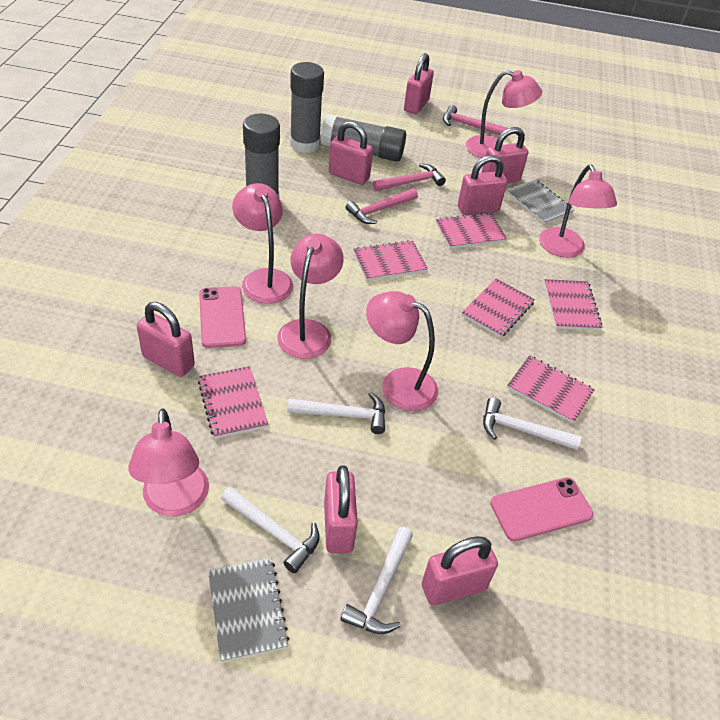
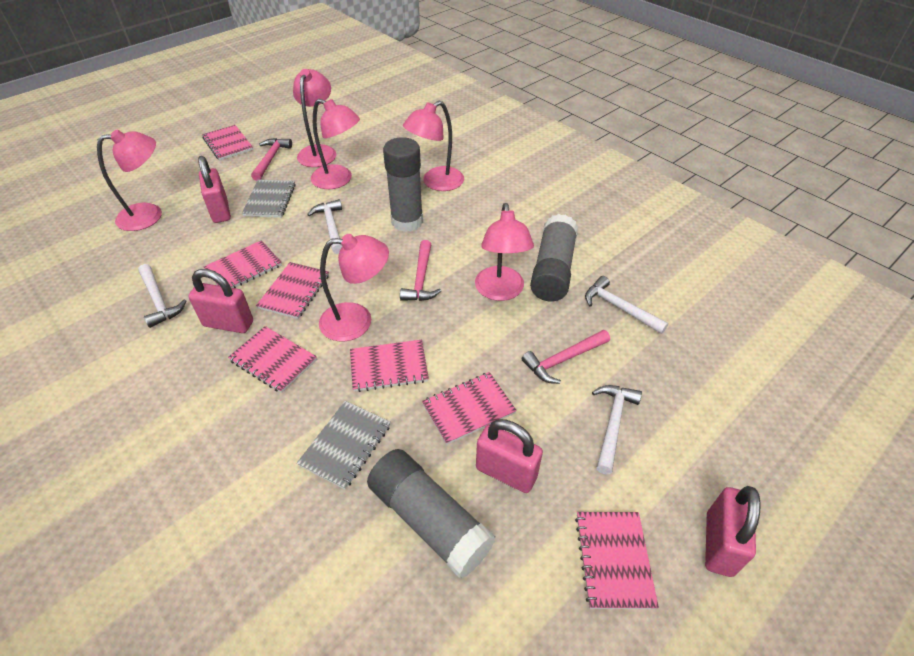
pink notebook: 6 -> 7
pink padlock: 7 -> 4
pink phone: 2 -> 0

